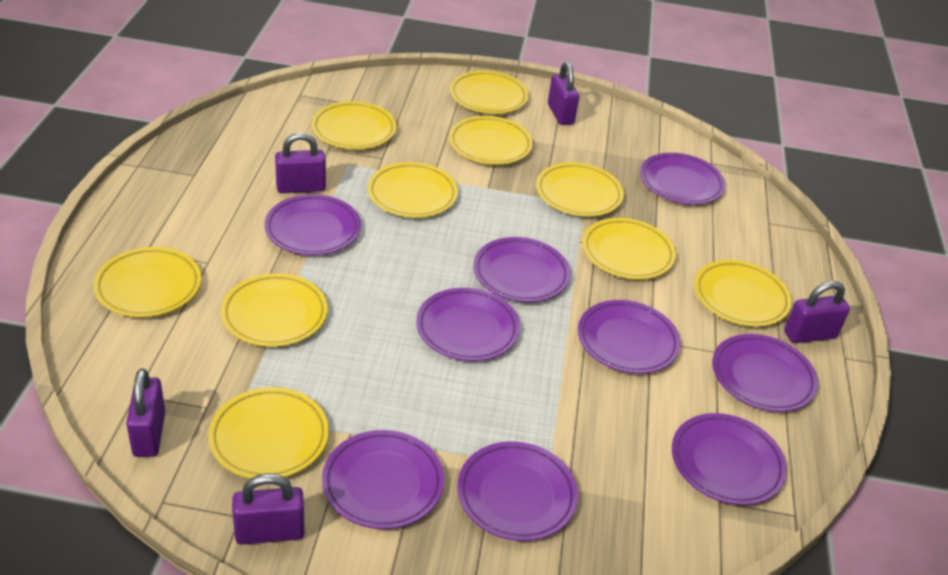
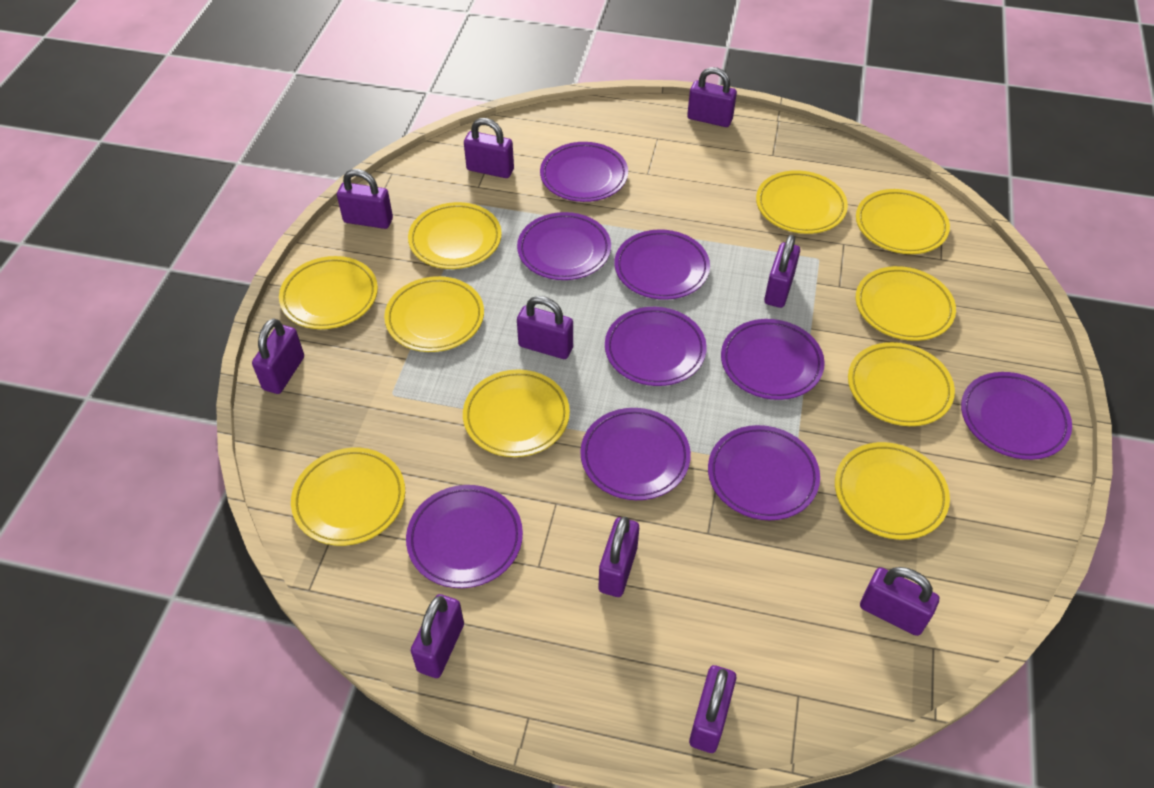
purple padlock: 5 -> 10

